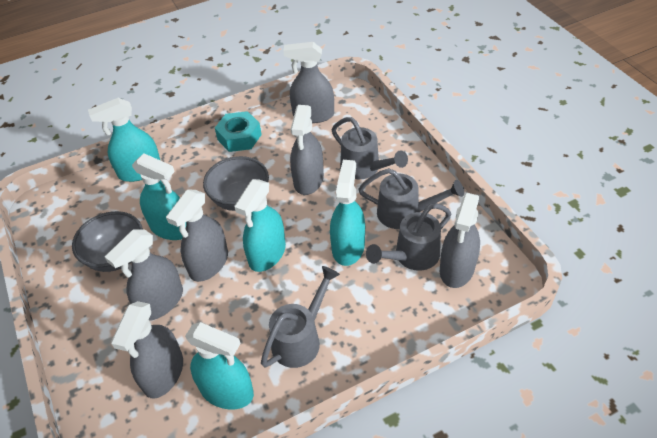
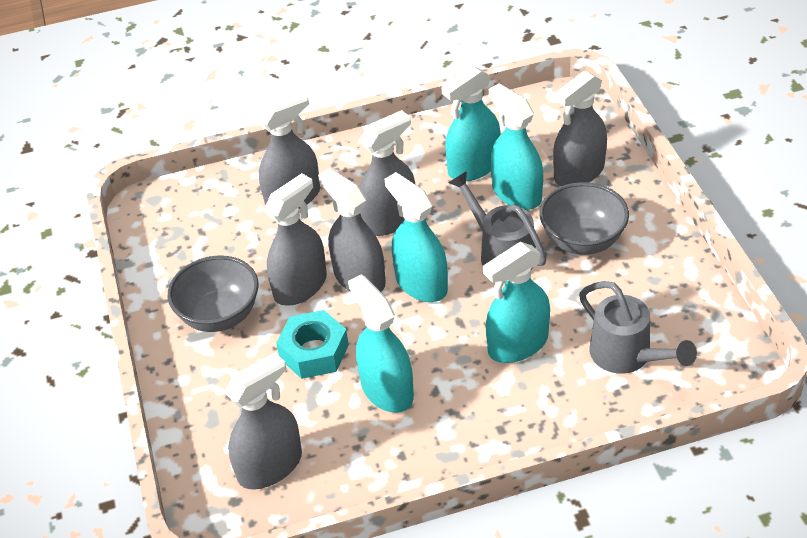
grey watering can: 4 -> 2

